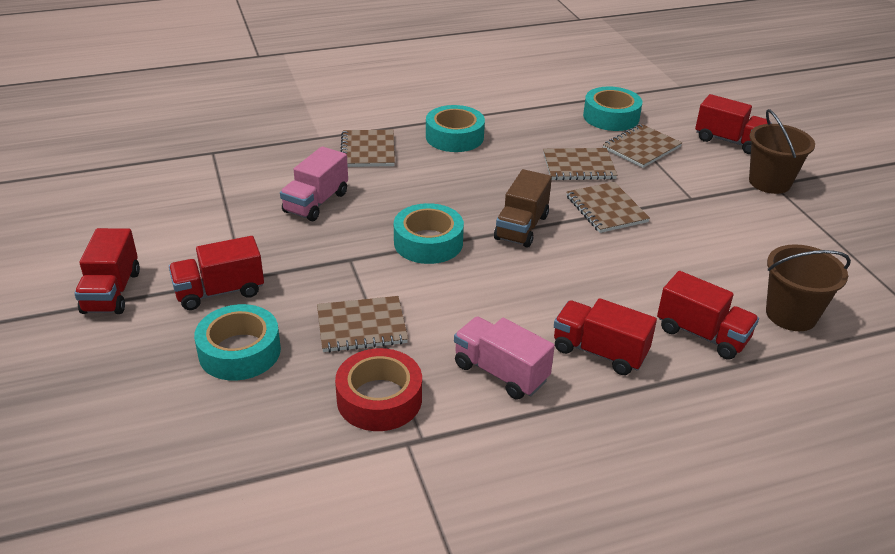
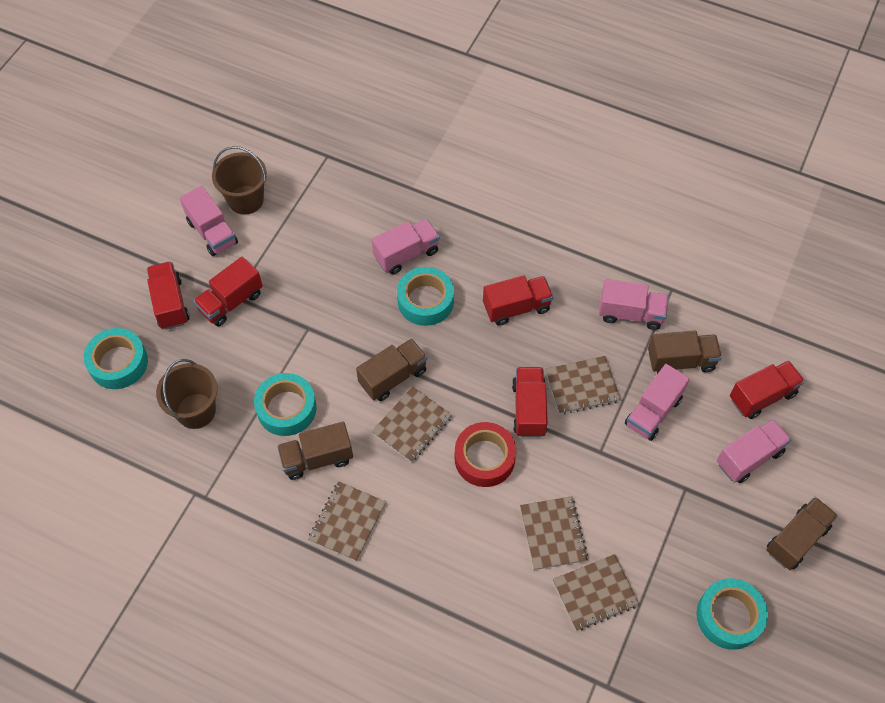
brown truck: 1 -> 4
pink truck: 2 -> 5

